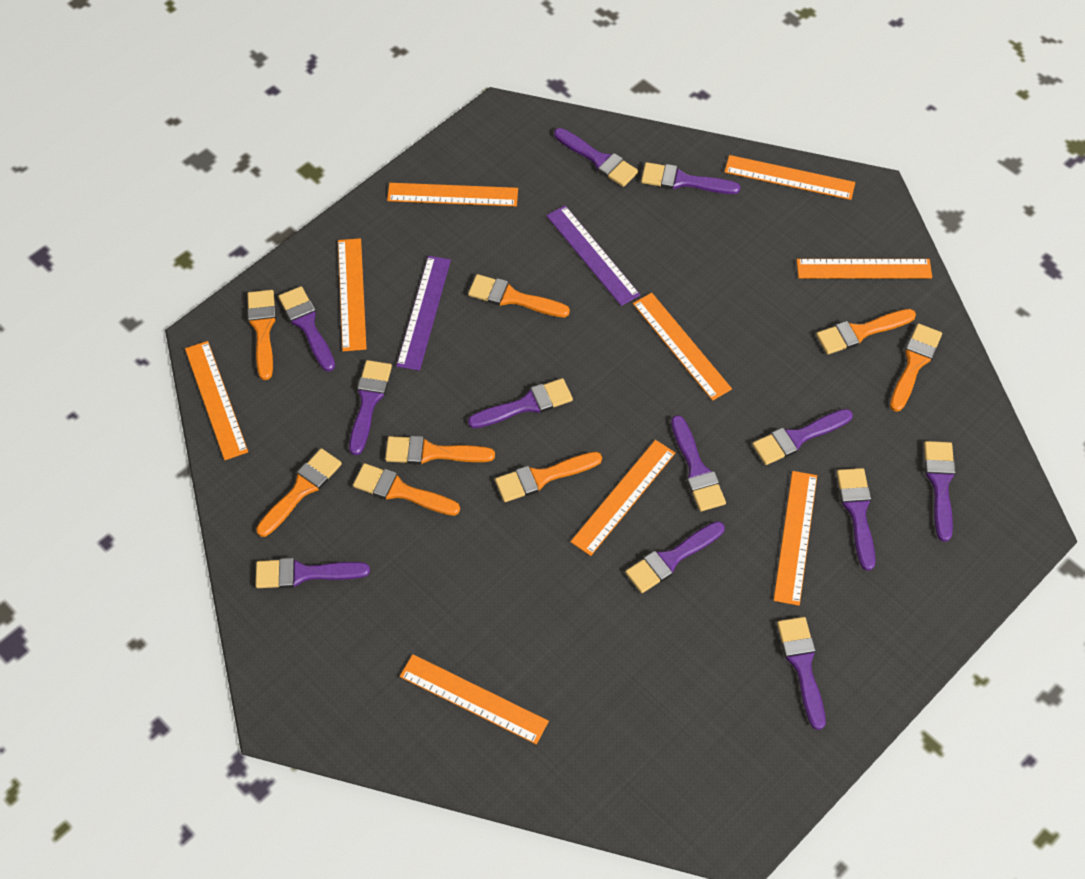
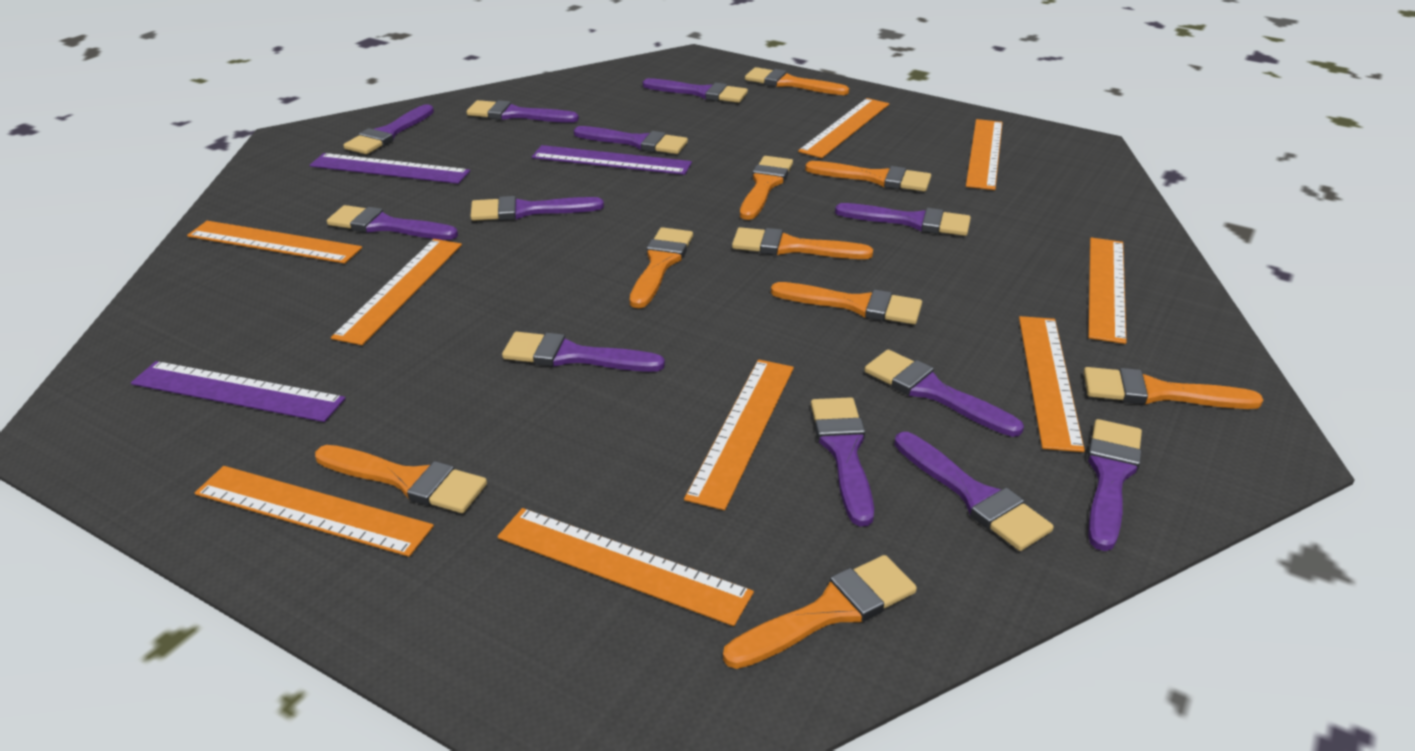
orange brush: 8 -> 9
purple ruler: 2 -> 3

